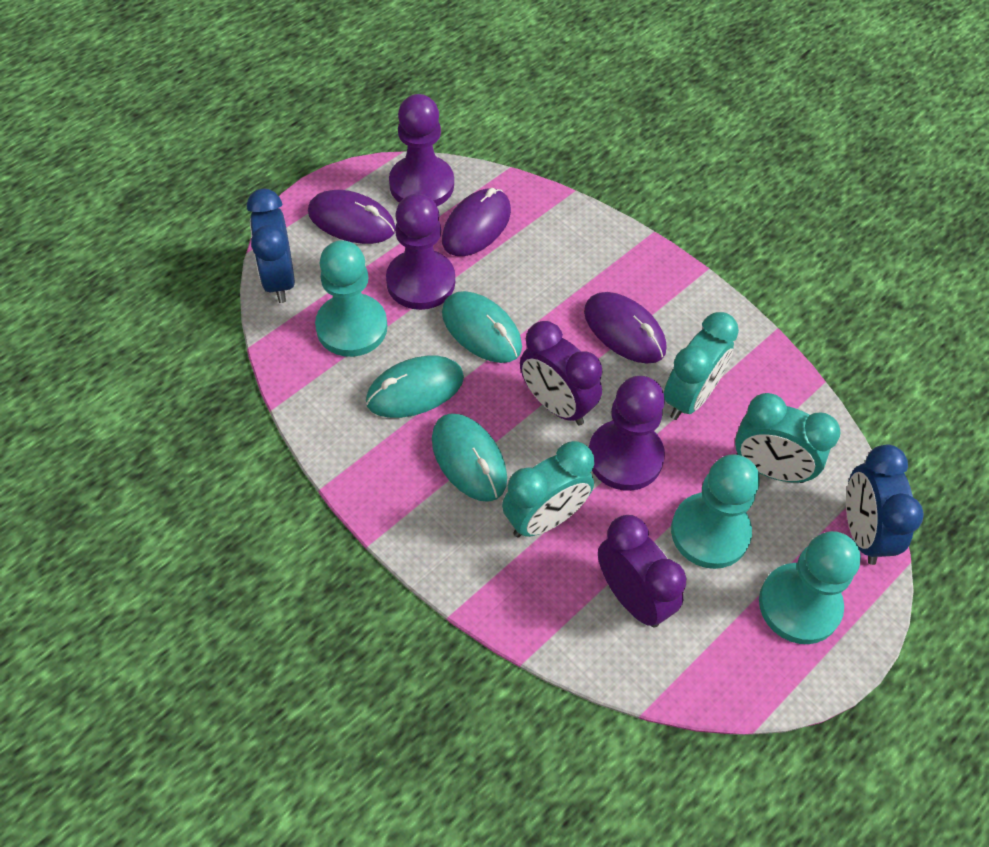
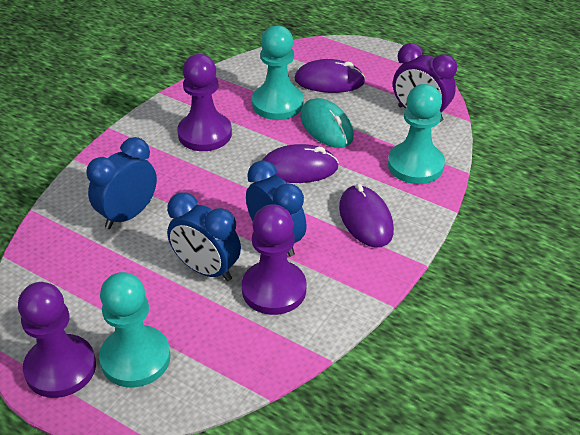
blue clock: 2 -> 3
purple clock: 2 -> 1
turquoise clock: 3 -> 0
turquoise mouse: 3 -> 1

